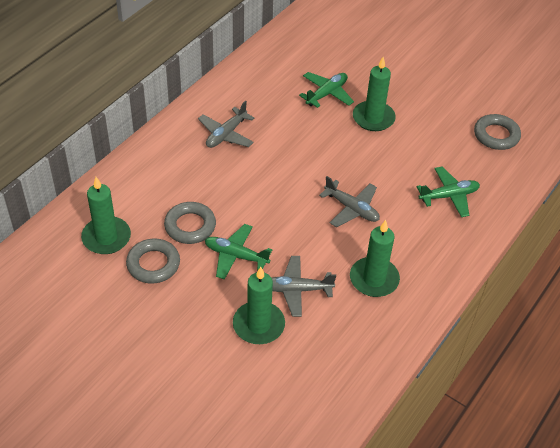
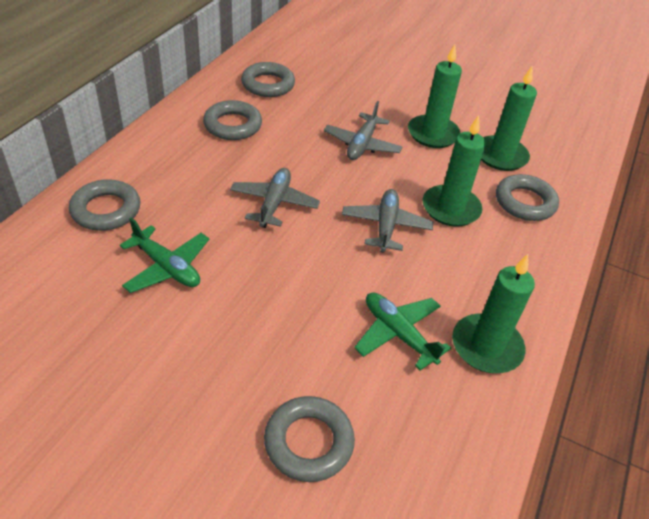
green plane: 3 -> 2
grey ring: 3 -> 5

